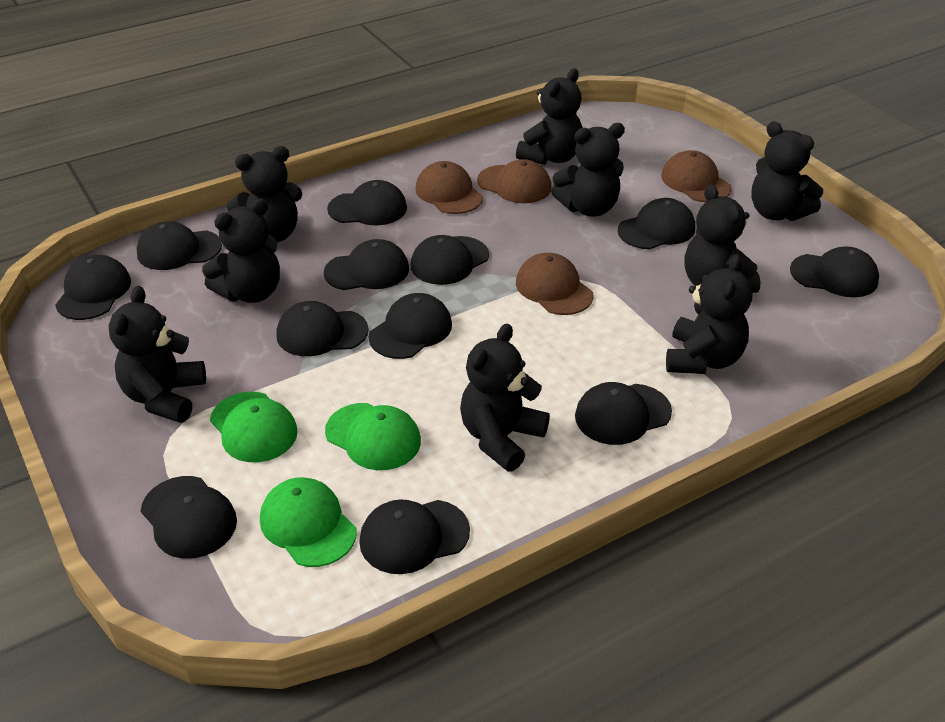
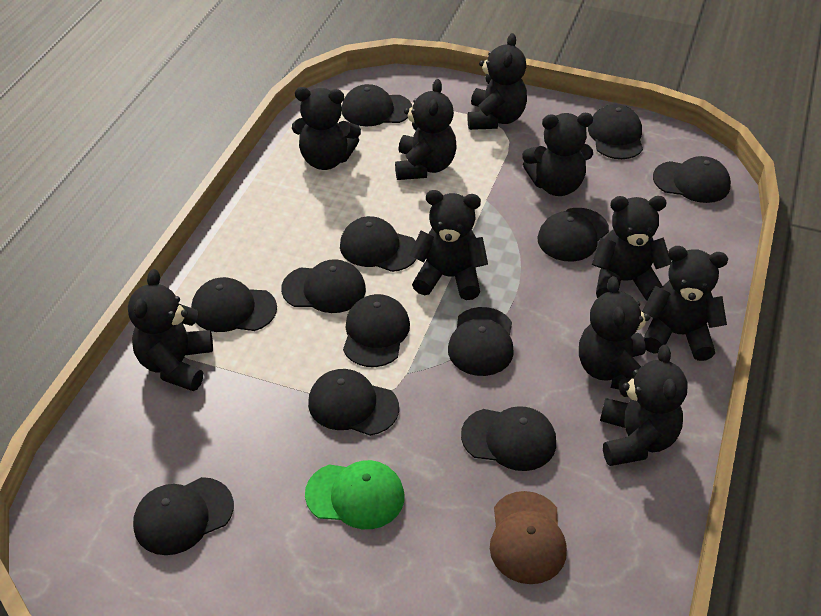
black teddy bear: 9 -> 10
brown cap: 4 -> 1
green cap: 3 -> 1

